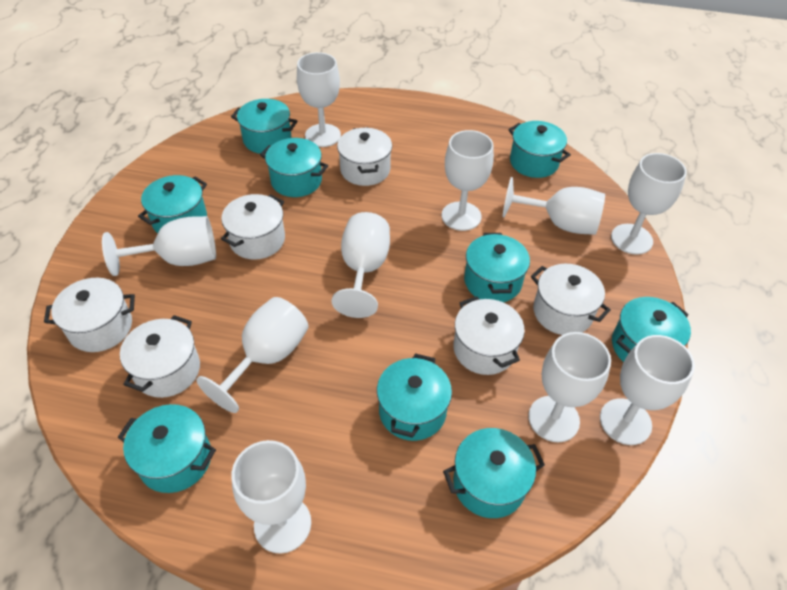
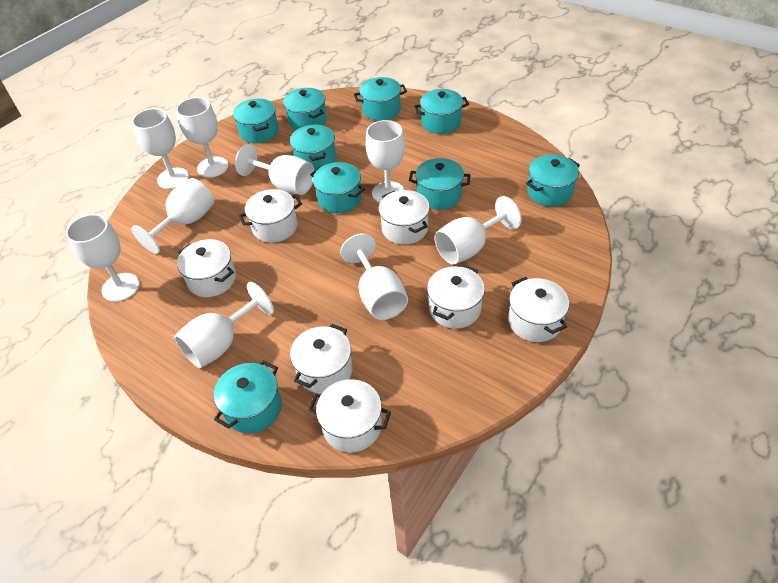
white goblet: 10 -> 9
white pot: 6 -> 7

